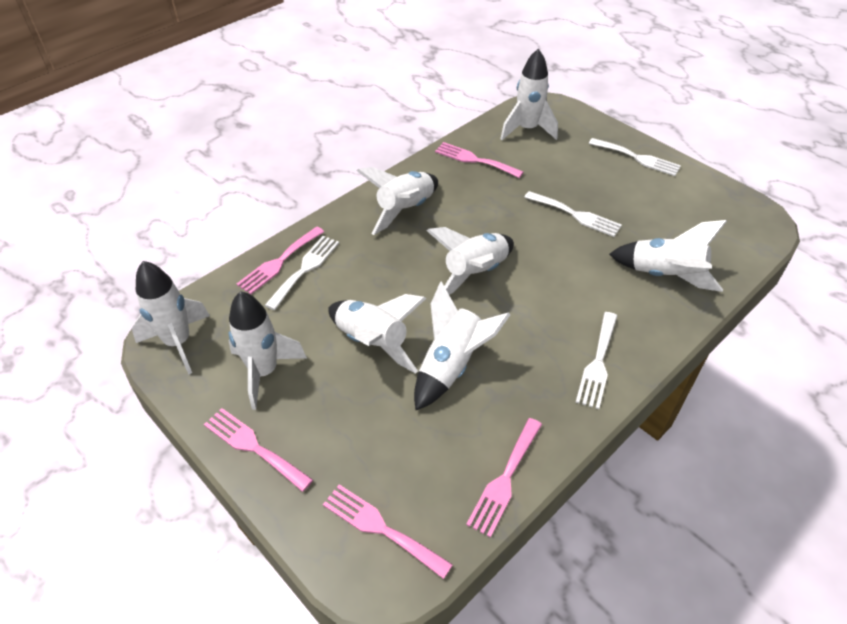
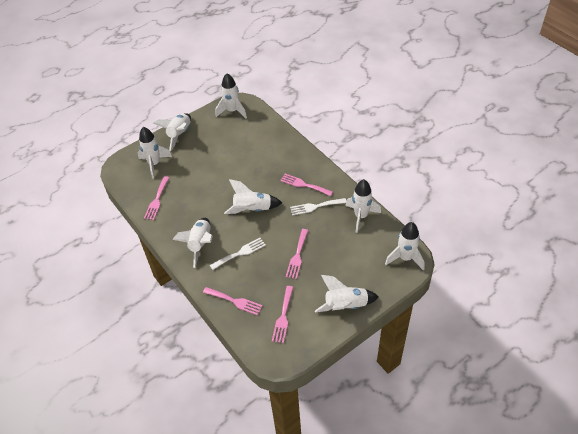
white fork: 4 -> 2

